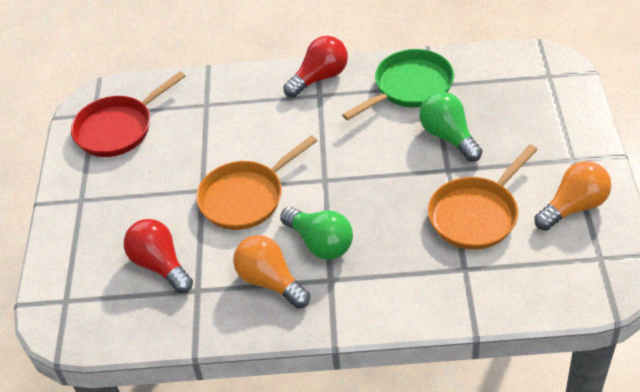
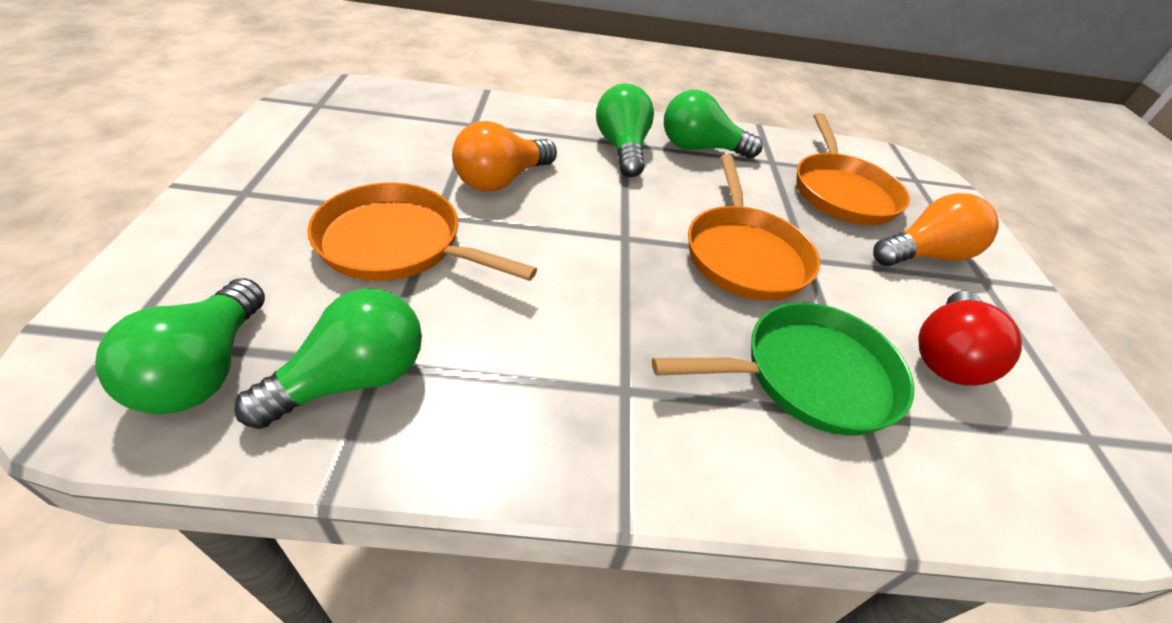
green light bulb: 2 -> 4
orange pan: 2 -> 3
red light bulb: 2 -> 1
red pan: 1 -> 0

